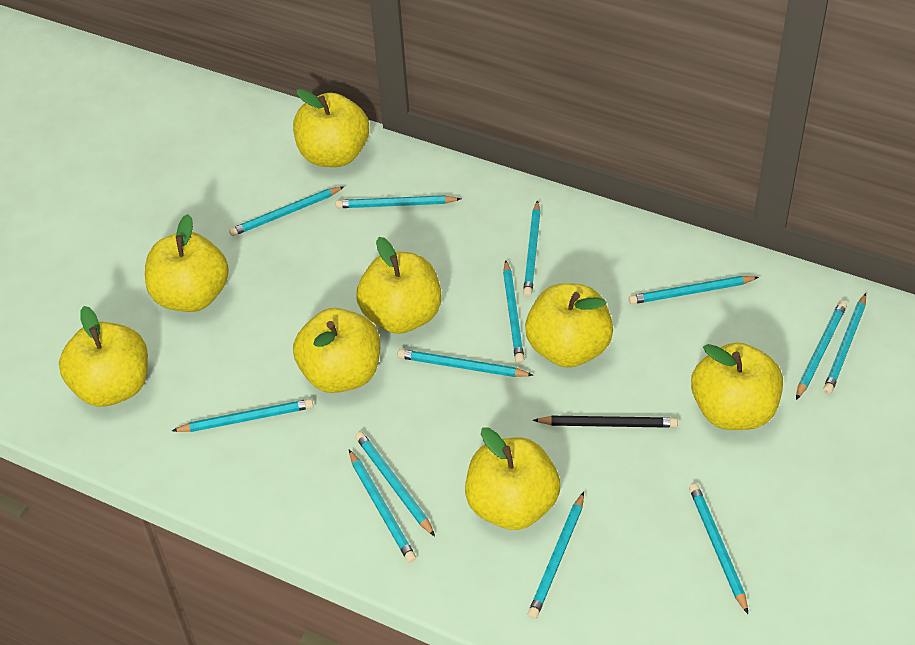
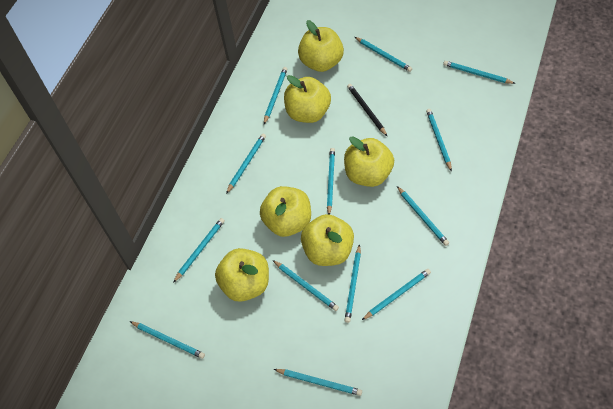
yellow apple: 8 -> 6

